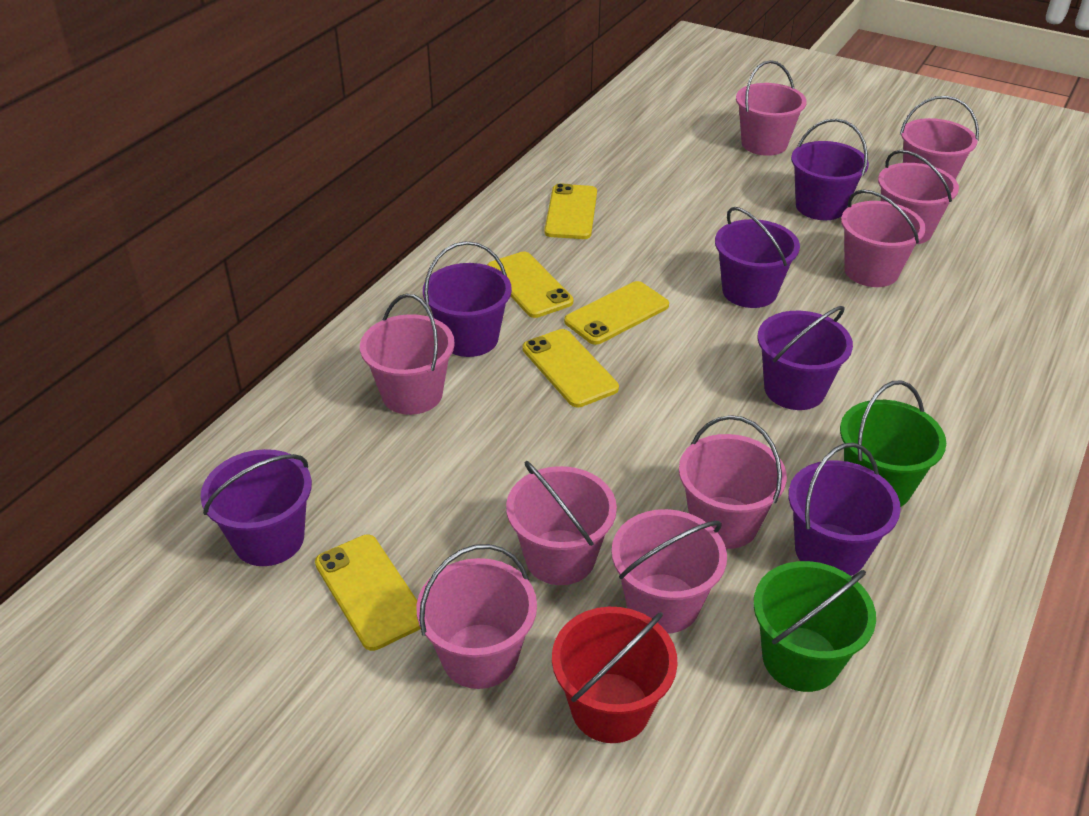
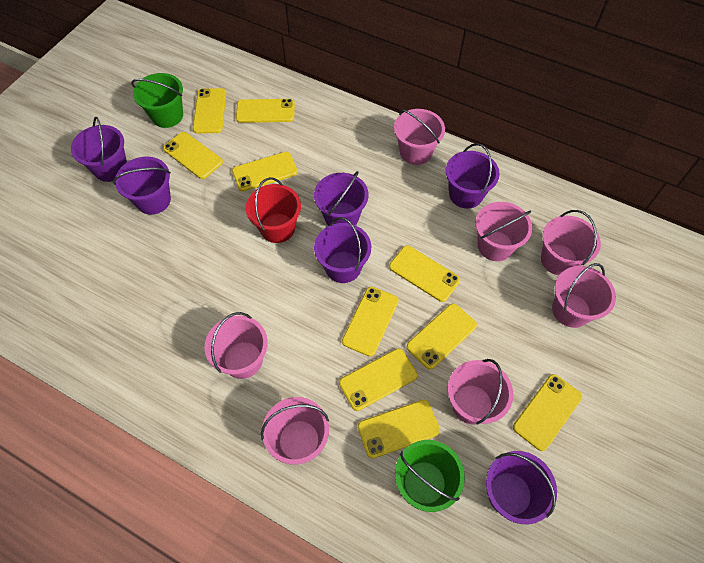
pink bucket: 9 -> 7
yellow phone: 5 -> 10

